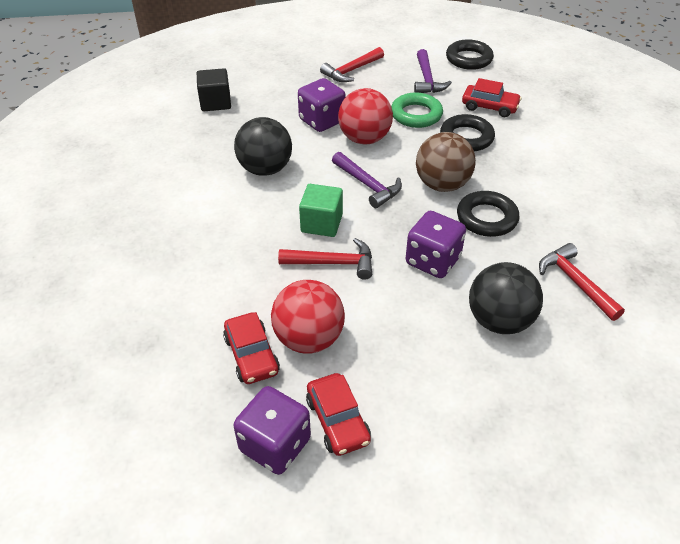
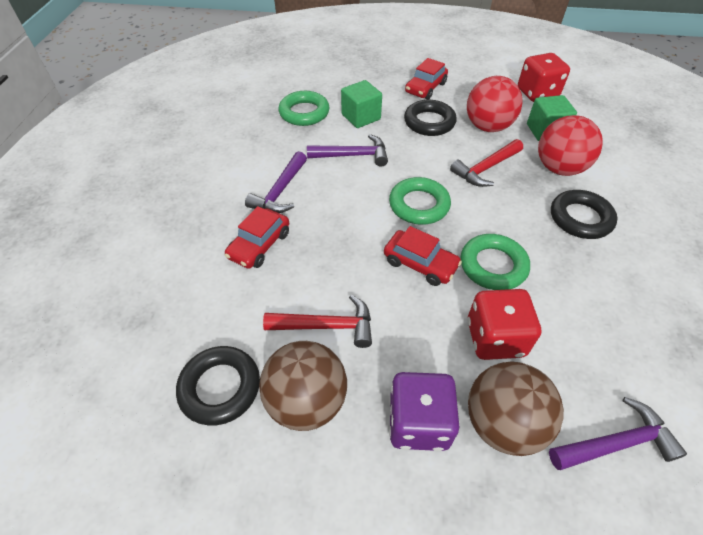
black ball: 2 -> 0
black cube: 1 -> 0
brown ball: 1 -> 2
green cube: 1 -> 2
green ring: 1 -> 3
purple dice: 3 -> 1
purple hammer: 2 -> 3
red dice: 0 -> 2
red hammer: 3 -> 2

